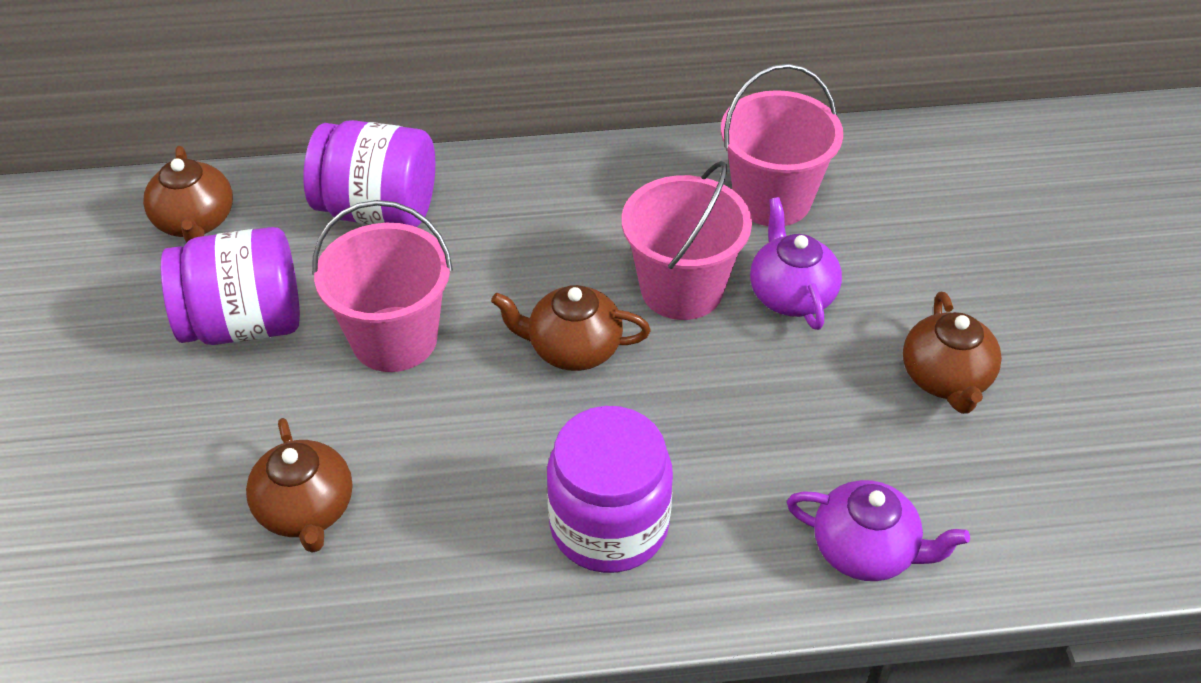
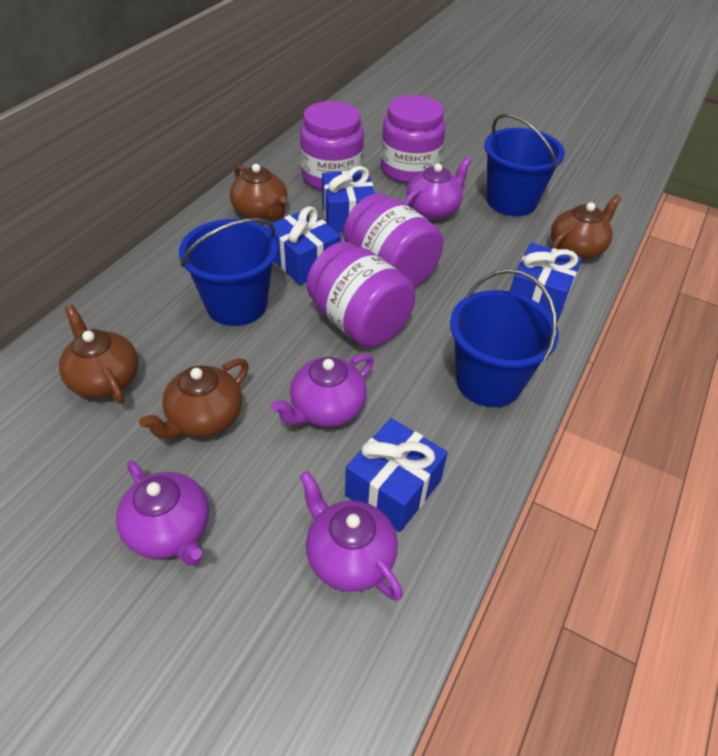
blue bucket: 0 -> 3
blue gift: 0 -> 4
pink bucket: 3 -> 0
purple jar: 3 -> 4
purple teapot: 2 -> 4

